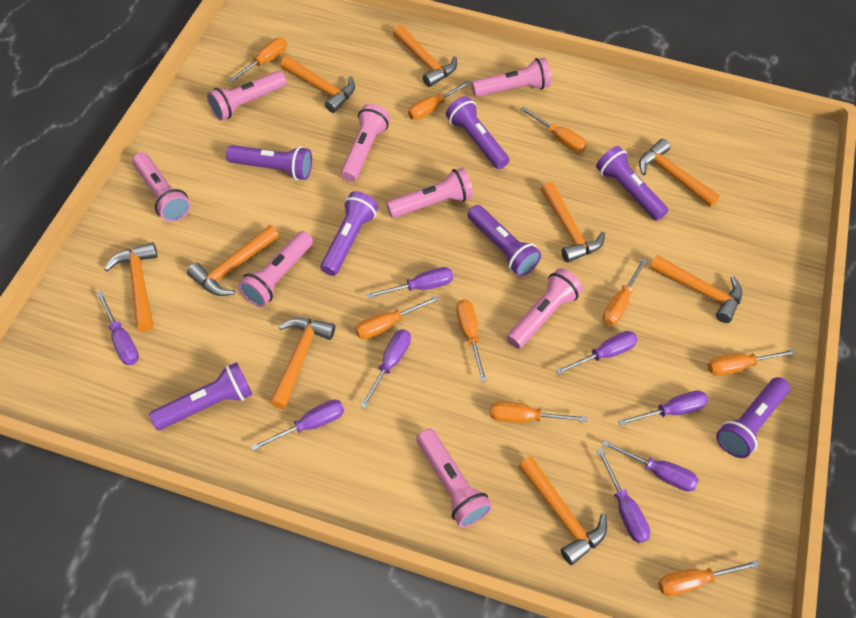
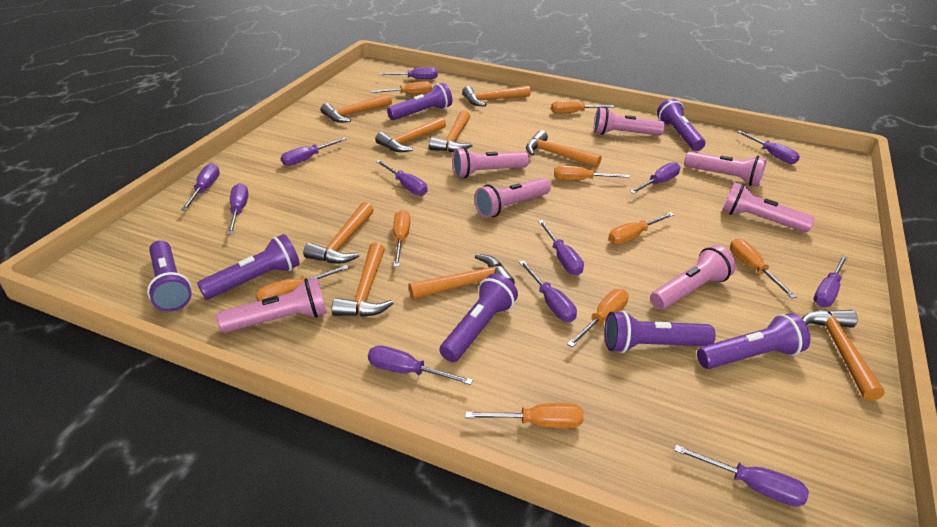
pink flashlight: 8 -> 7
purple screwdriver: 8 -> 12

